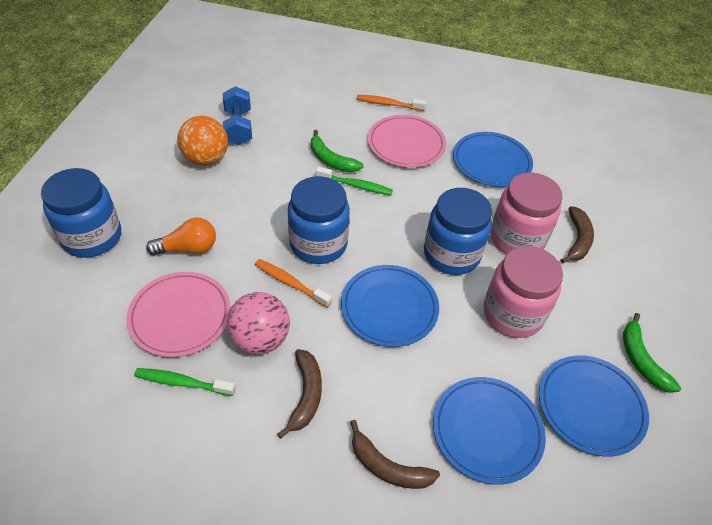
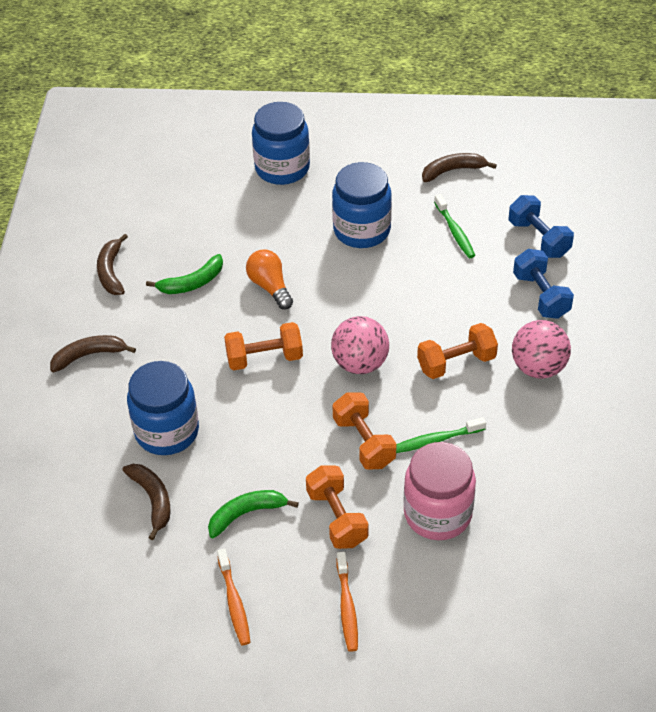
blue dumbbell: 1 -> 2
blue plate: 4 -> 0
brown banana: 3 -> 4
orange ball: 1 -> 0
orange dumbbell: 0 -> 4
pink ball: 1 -> 2
pink jar: 2 -> 1
pink plate: 2 -> 0

